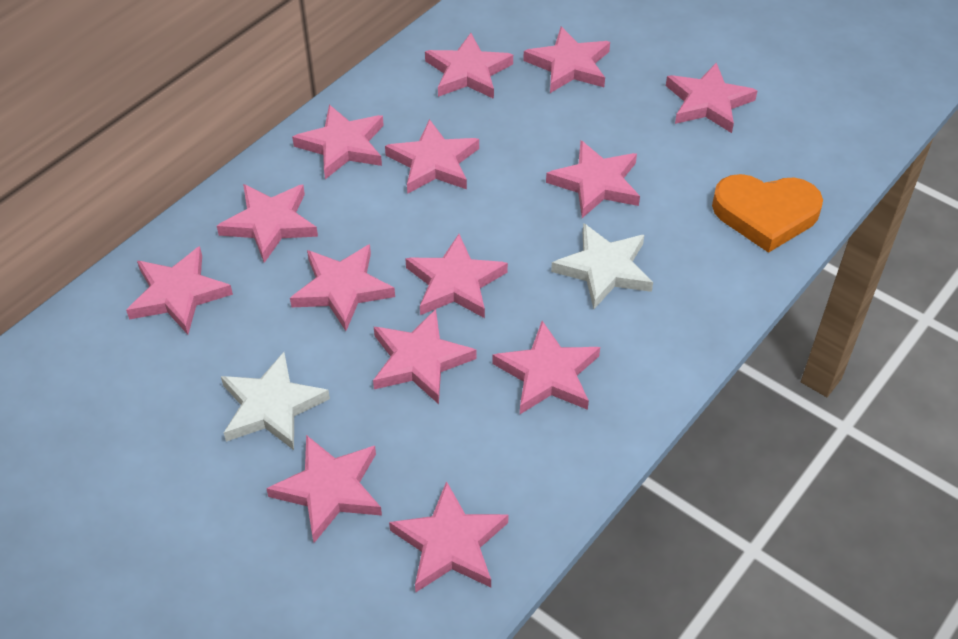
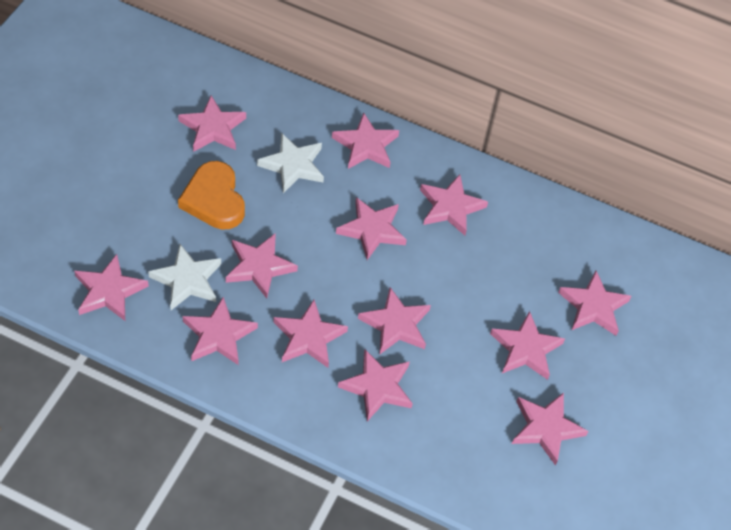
pink star: 14 -> 13

